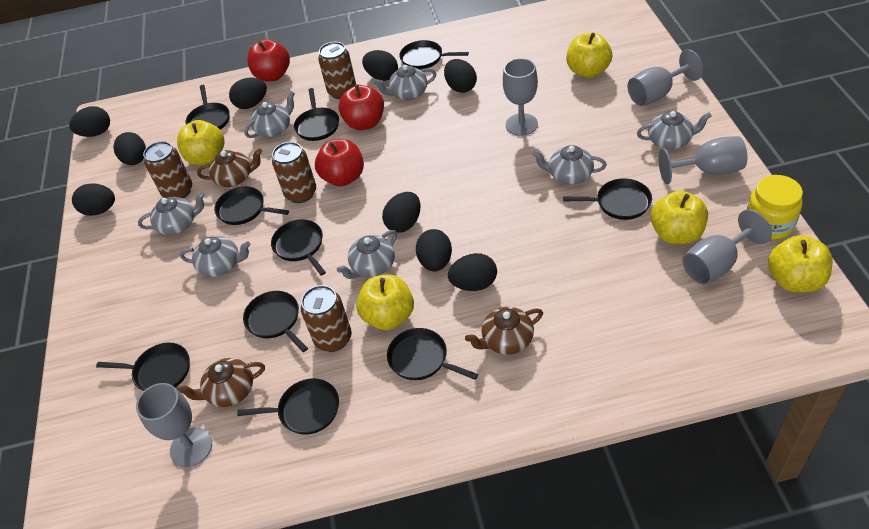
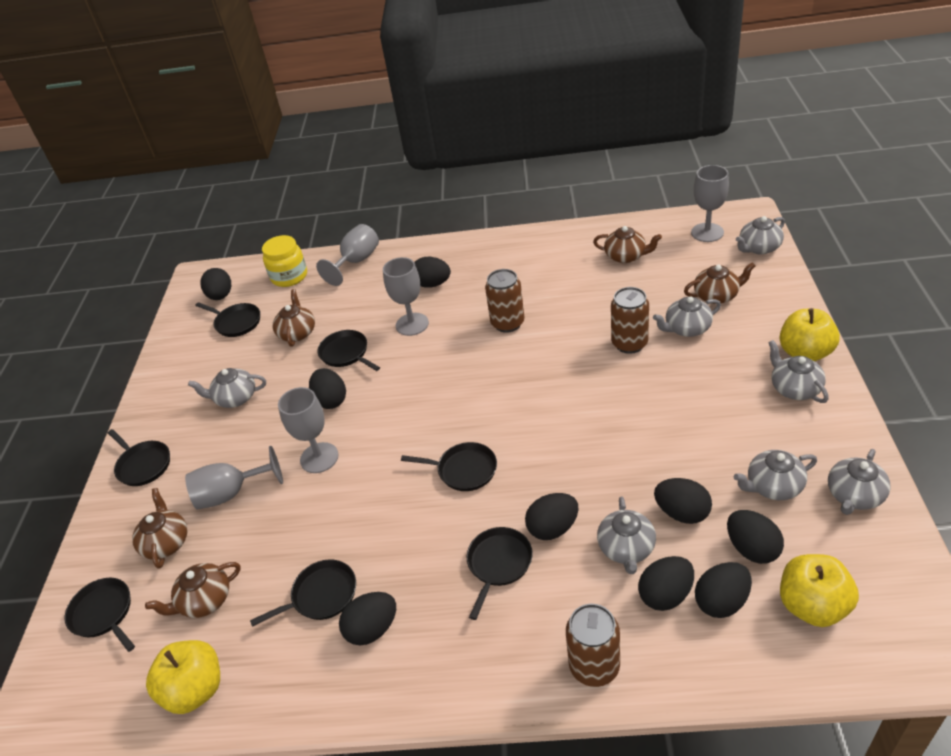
black pan: 10 -> 7
brown can: 4 -> 3
brown teapot: 3 -> 5
red apple: 3 -> 0
yellow apple: 5 -> 3

